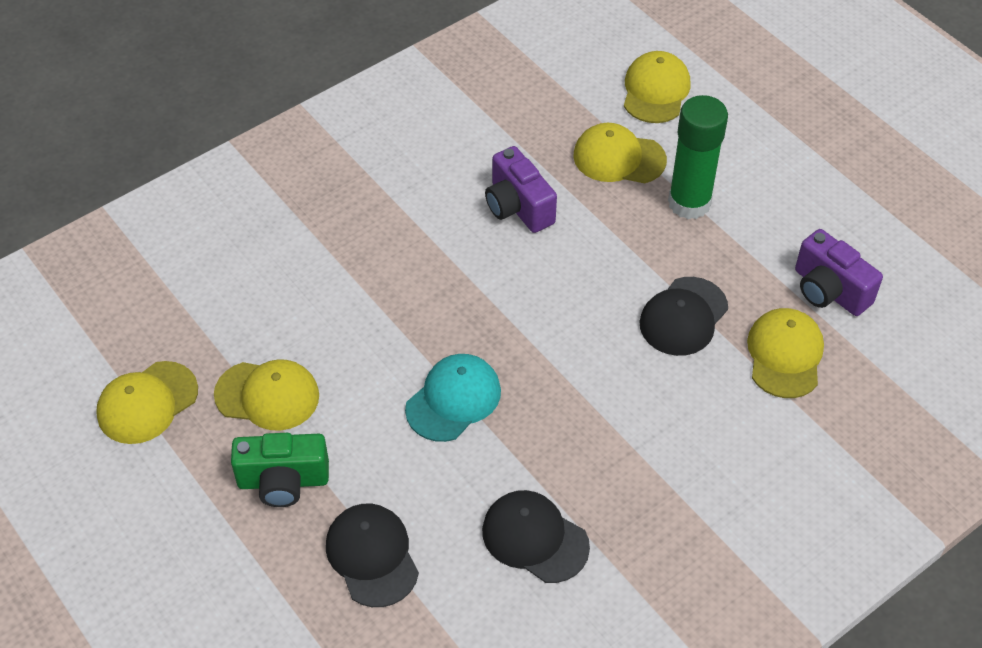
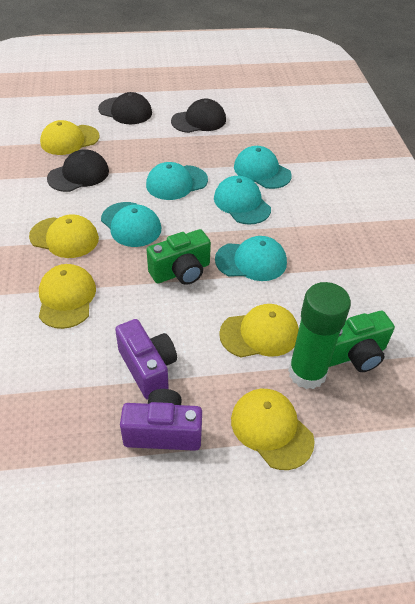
green camera: 1 -> 2
turquoise cap: 1 -> 5

